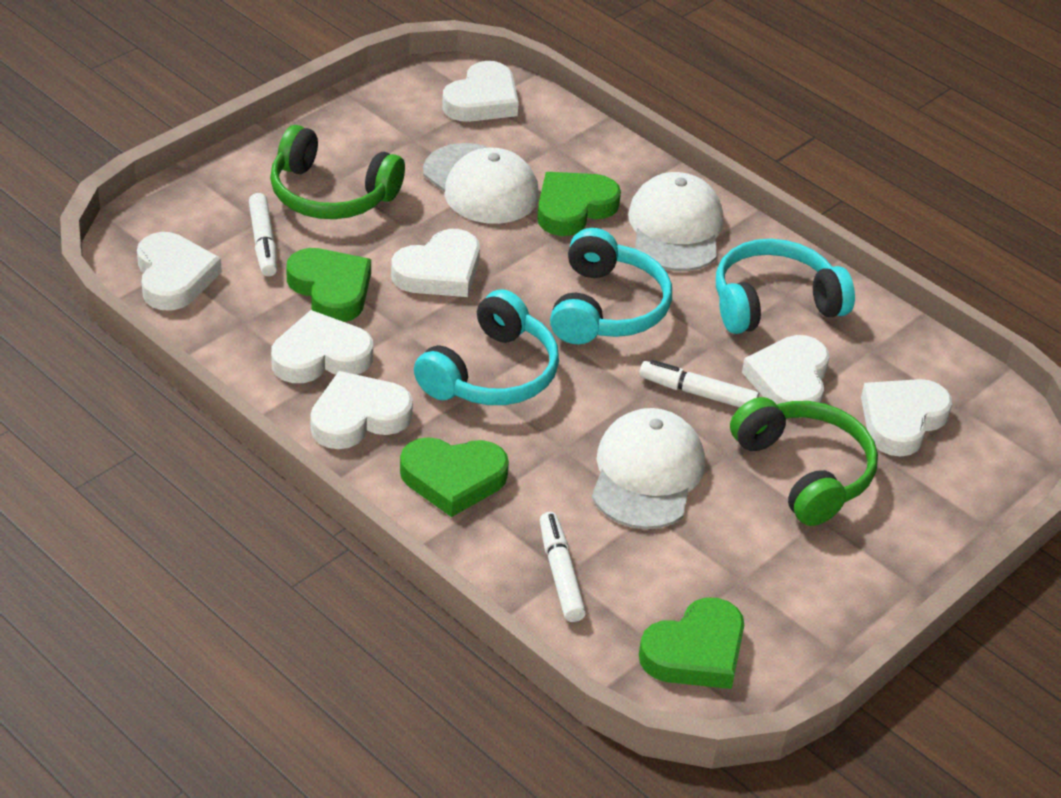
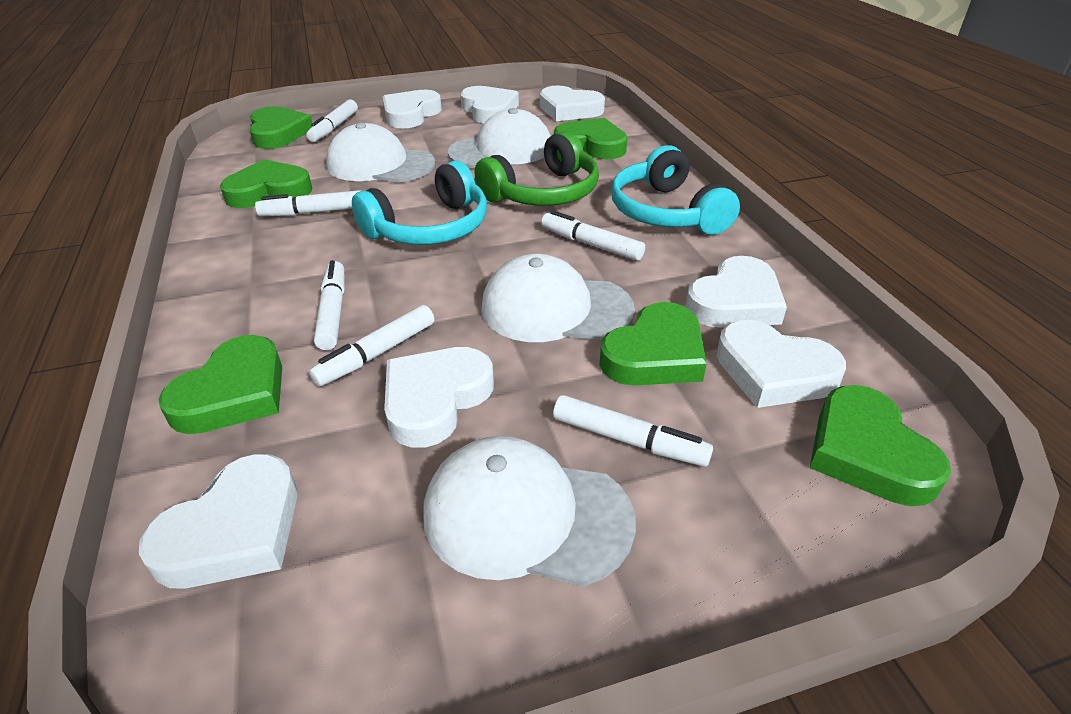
green headphones: 2 -> 1
green heart: 4 -> 6
turquoise headphones: 3 -> 2
white cap: 3 -> 4
white marker: 3 -> 6

